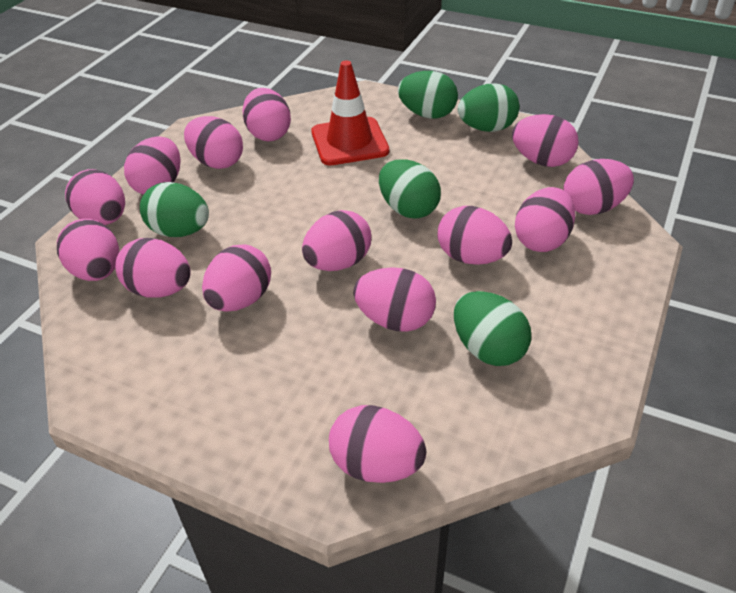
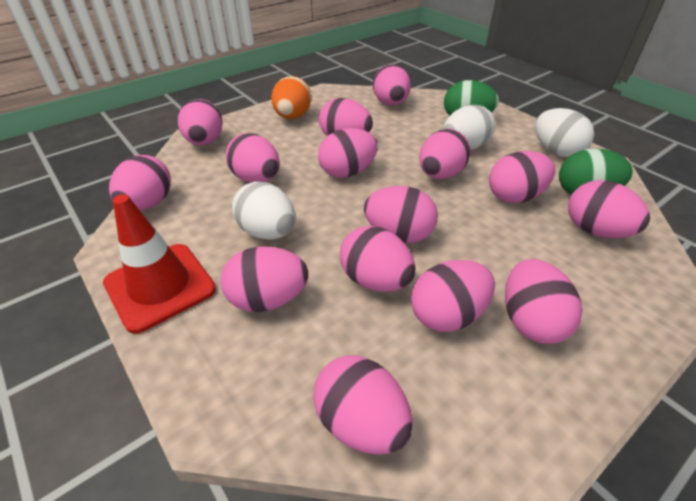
green egg: 5 -> 2
orange egg: 0 -> 1
pink egg: 14 -> 15
white egg: 0 -> 3

